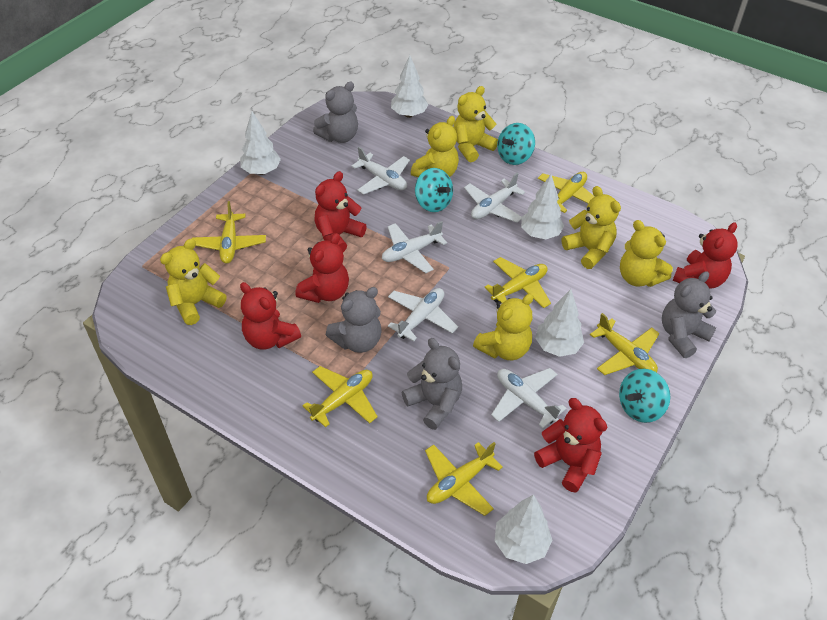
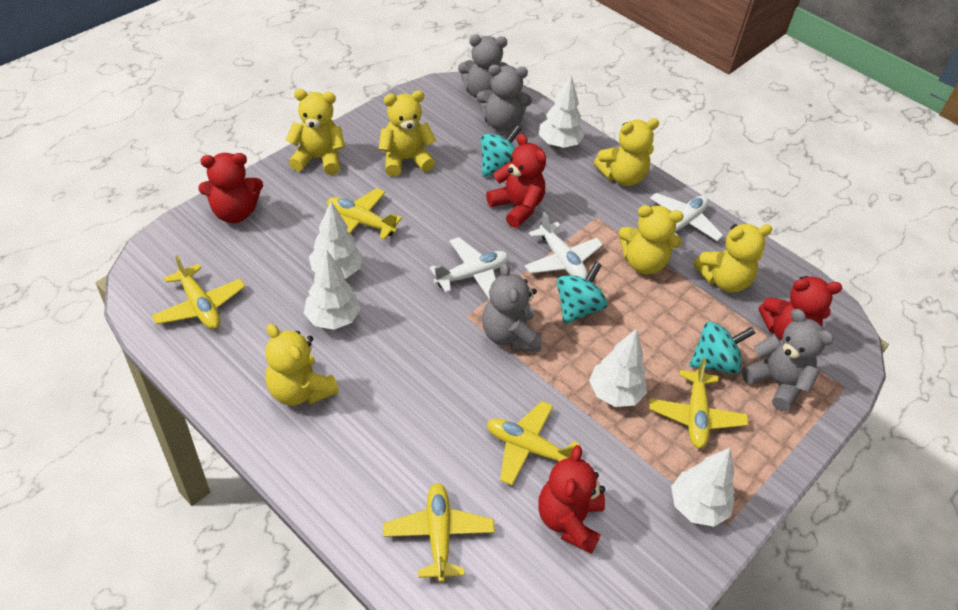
red teddy bear: 5 -> 4
white plane: 5 -> 3
yellow plane: 6 -> 5

